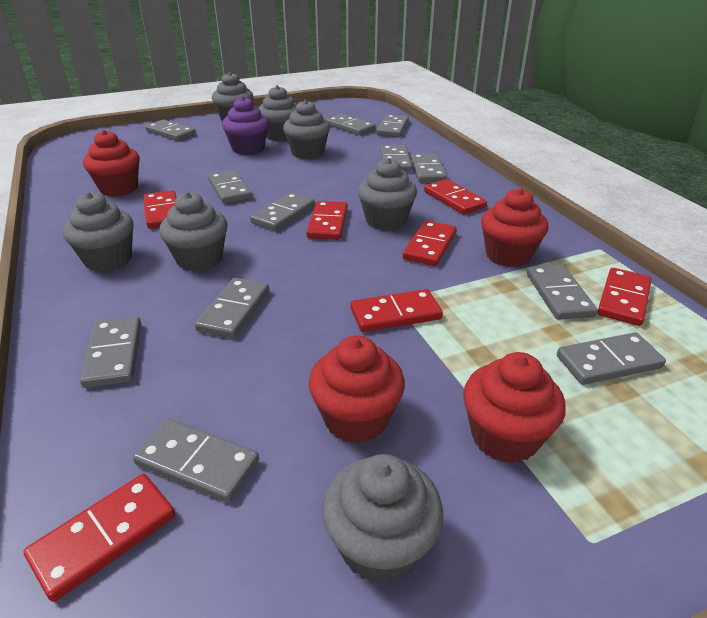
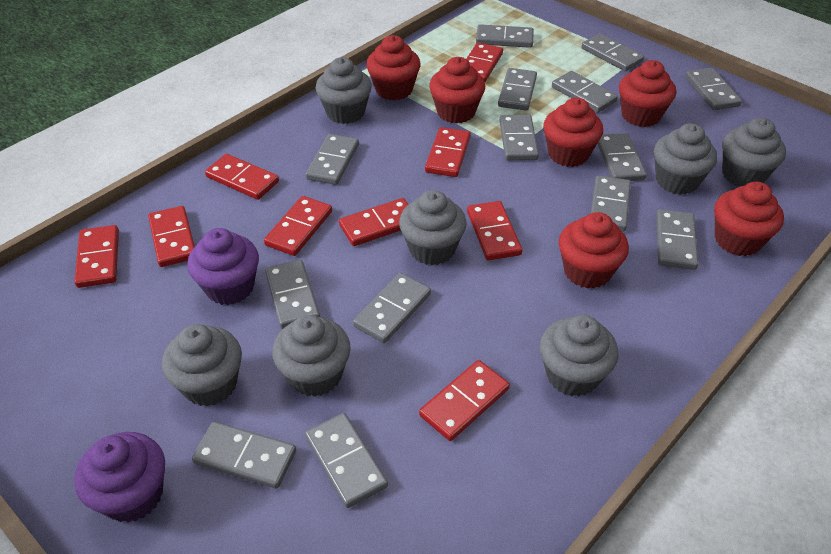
grey domino: 12 -> 14
purple cupcake: 1 -> 2
red cupcake: 4 -> 6
red domino: 7 -> 9

